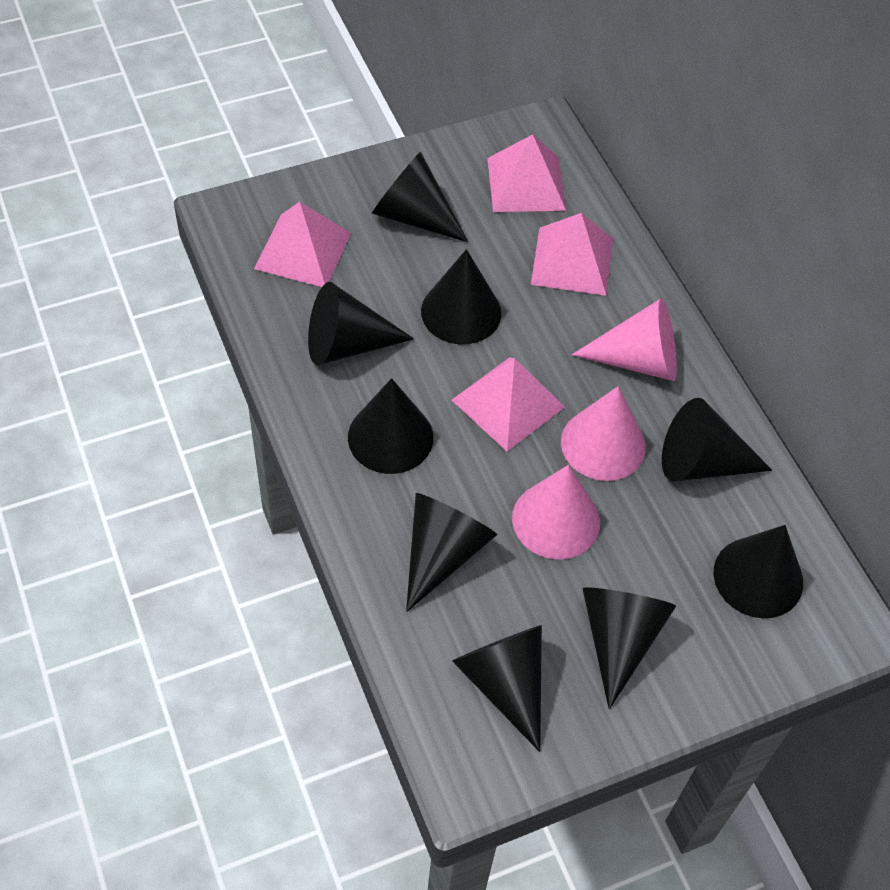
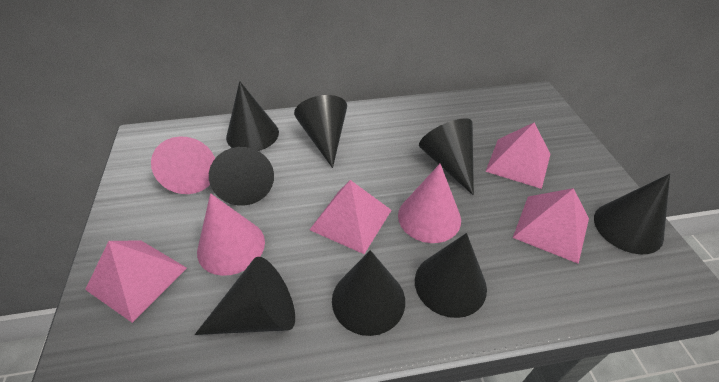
black cone: 9 -> 8

